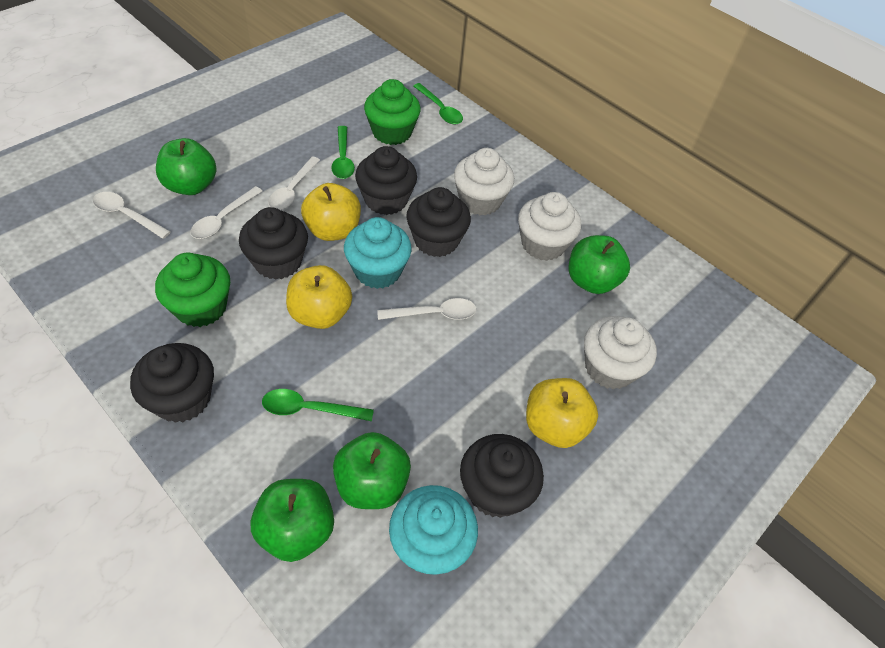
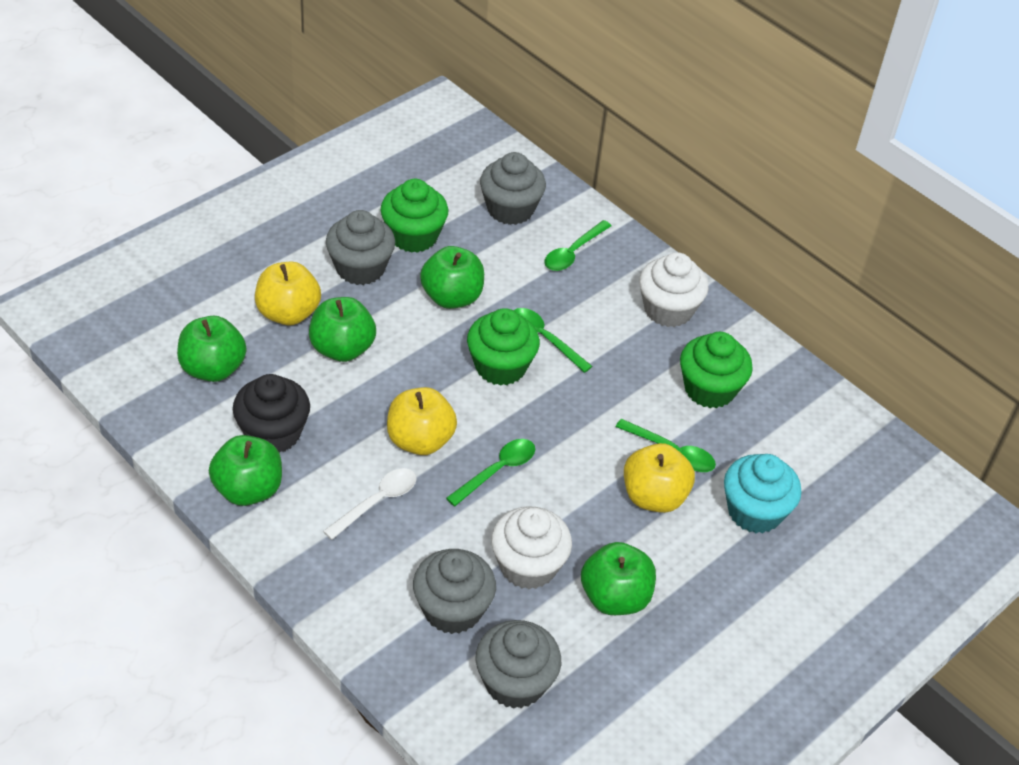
black cupcake: 5 -> 1
green apple: 4 -> 5
green cupcake: 2 -> 3
green spoon: 3 -> 4
grey cupcake: 0 -> 4
turquoise cupcake: 2 -> 1
white cupcake: 3 -> 2
white spoon: 4 -> 1

